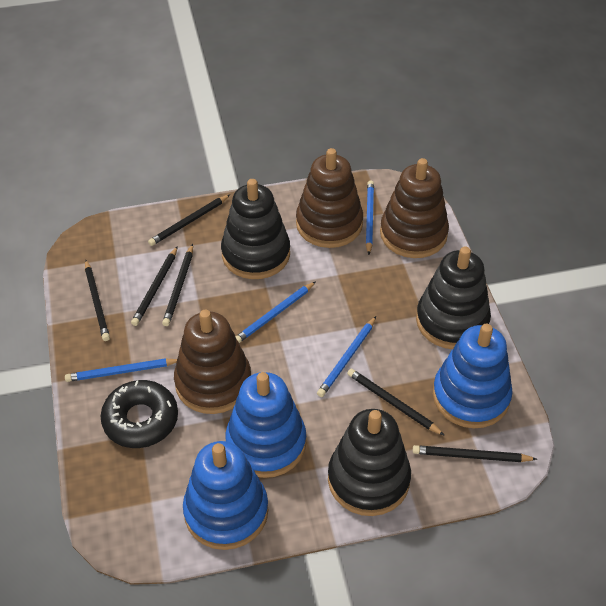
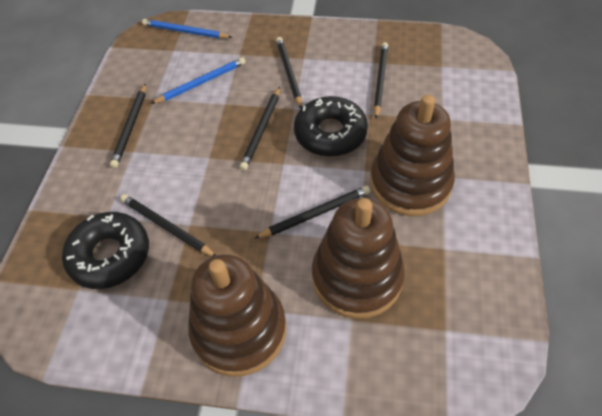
black donut: 1 -> 2
black stacking toy: 3 -> 0
blue pencil: 4 -> 2
blue stacking toy: 3 -> 0

